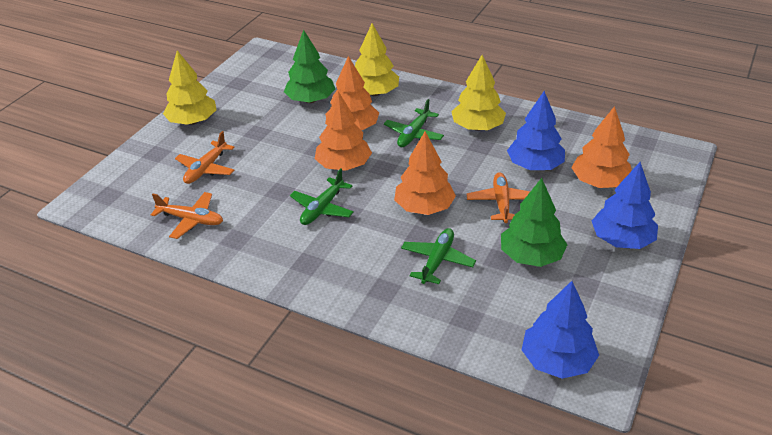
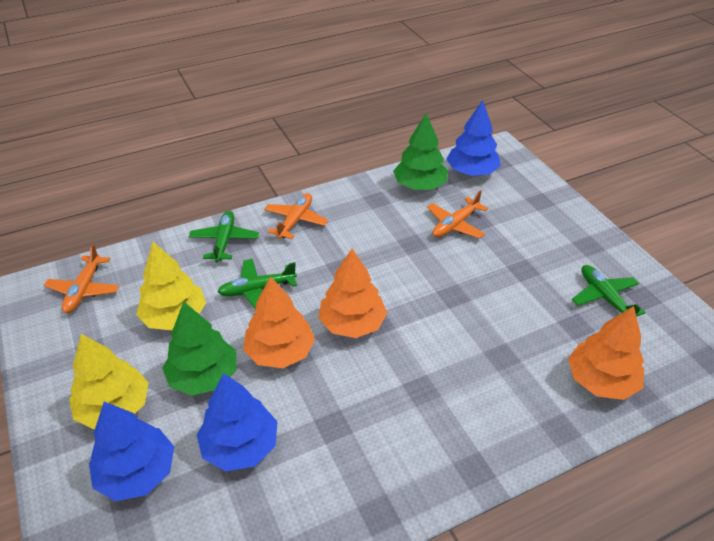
orange tree: 4 -> 3
yellow tree: 3 -> 2

